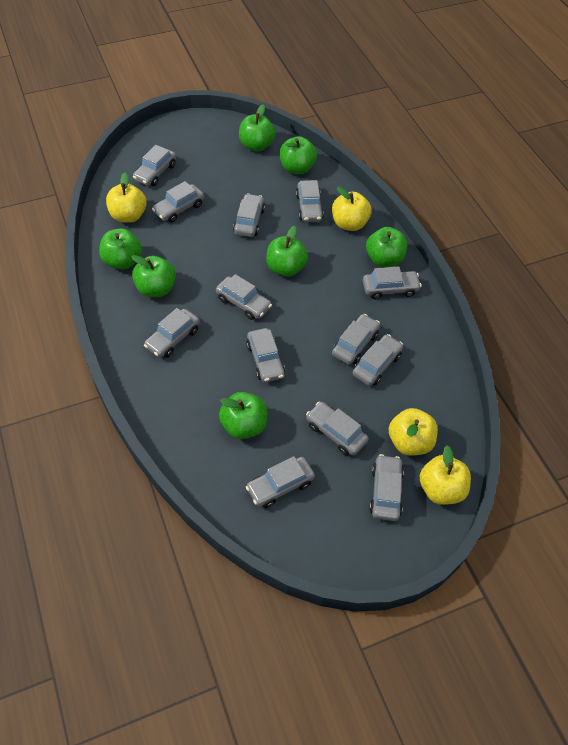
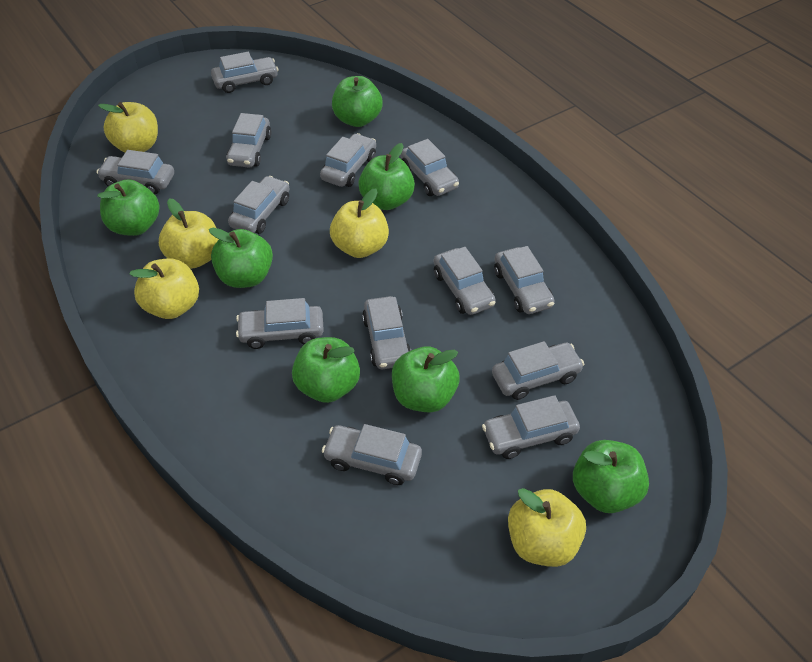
yellow apple: 4 -> 5

